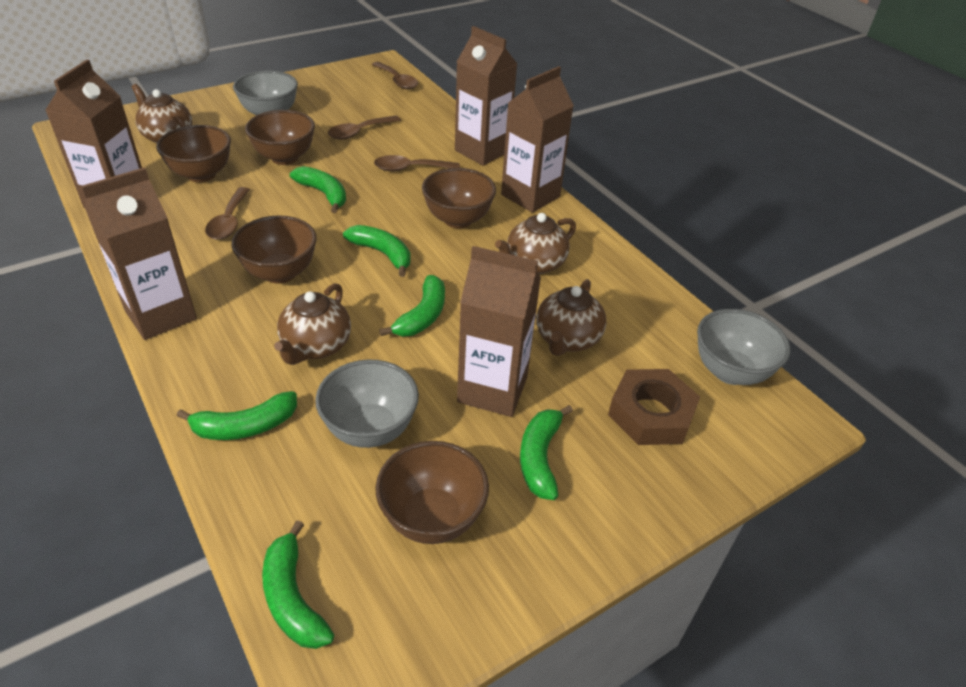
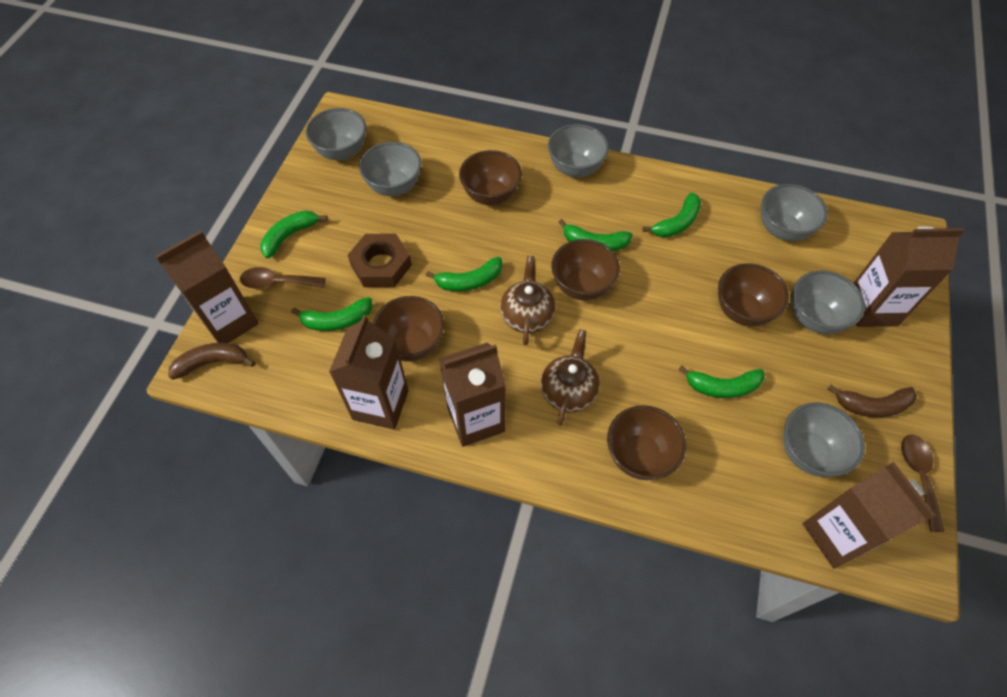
brown banana: 0 -> 2
brown spoon: 4 -> 2
brown teapot: 4 -> 2
grey bowl: 3 -> 6

